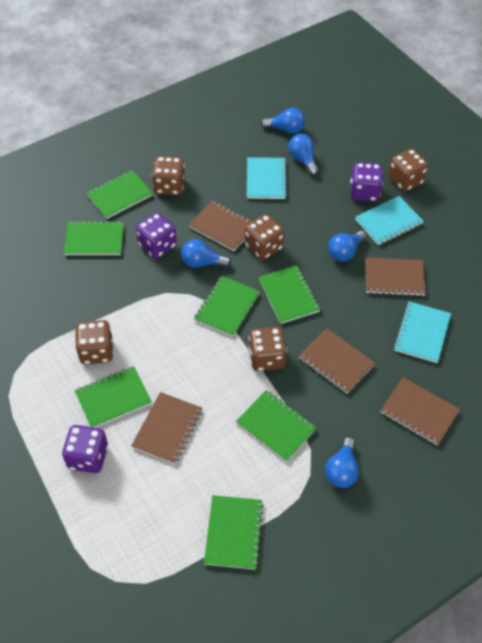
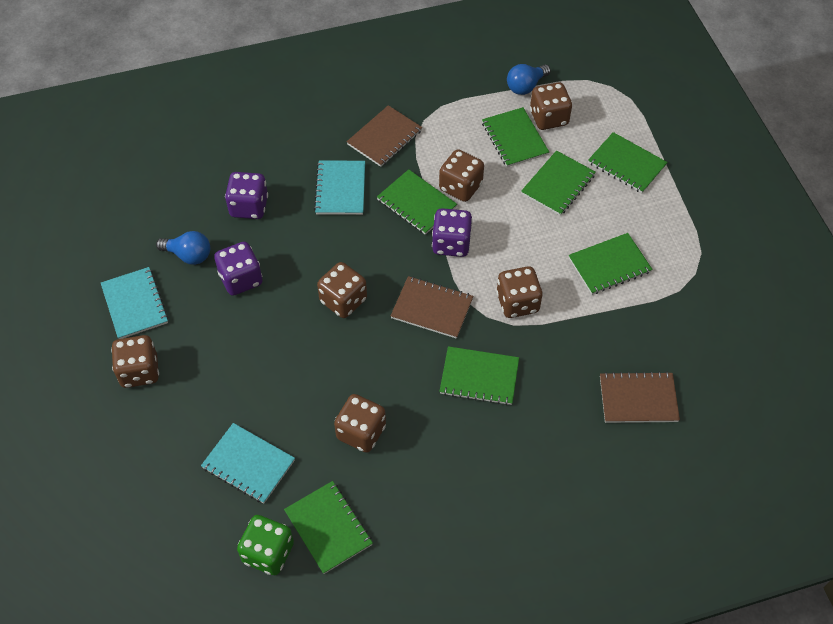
blue light bulb: 5 -> 2
brown dice: 5 -> 6
brown notebook: 5 -> 3
green dice: 0 -> 1

